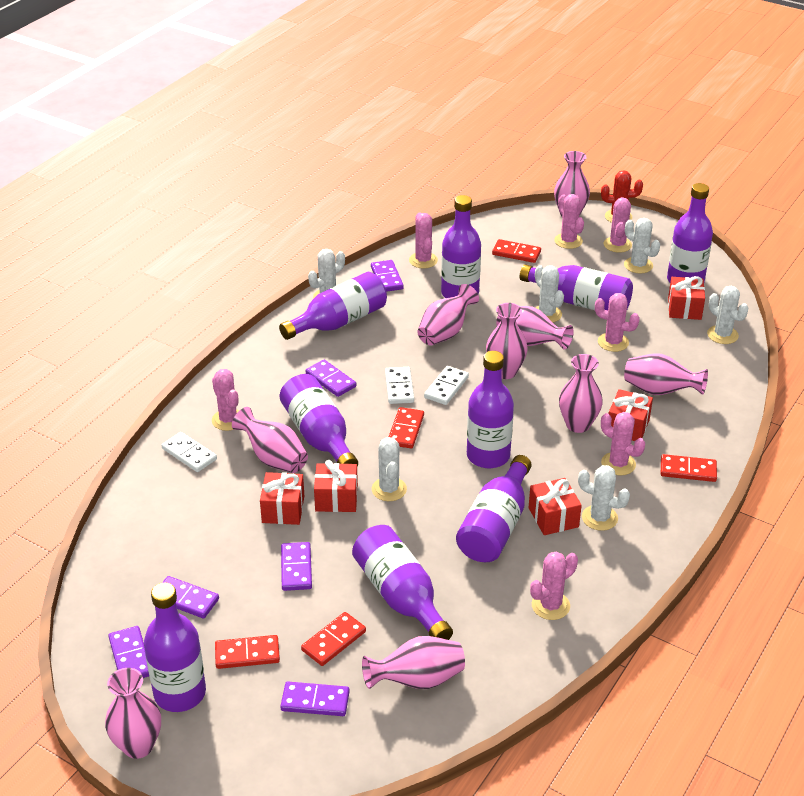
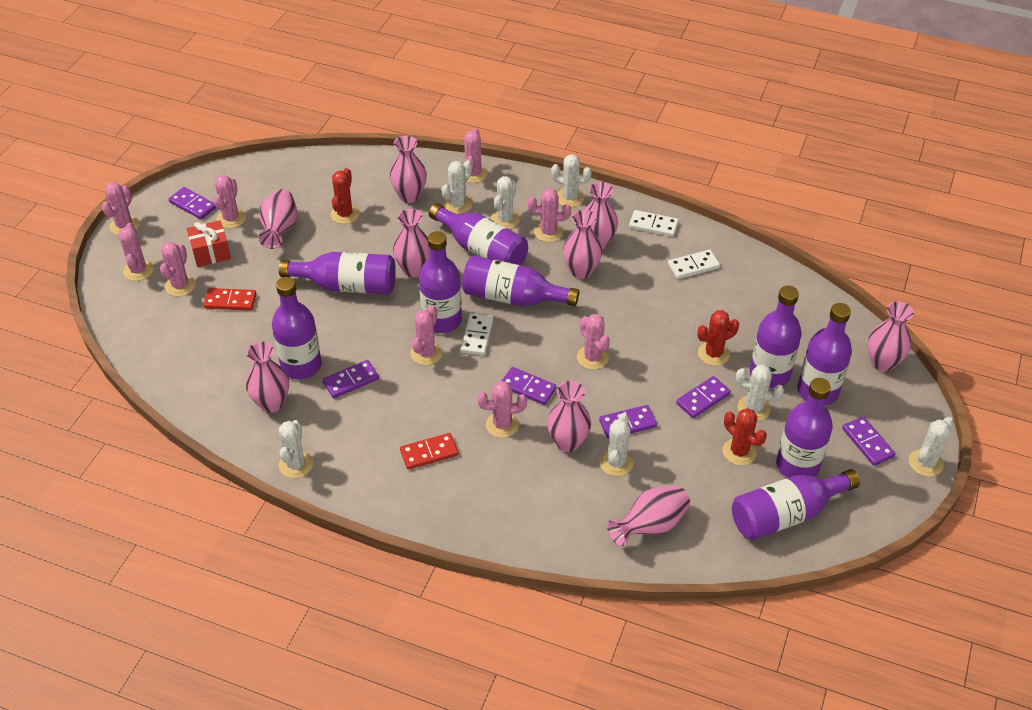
pink cactus: 7 -> 9
red cactus: 1 -> 3
red domino: 5 -> 2
red gift: 5 -> 1
white cactus: 6 -> 7

